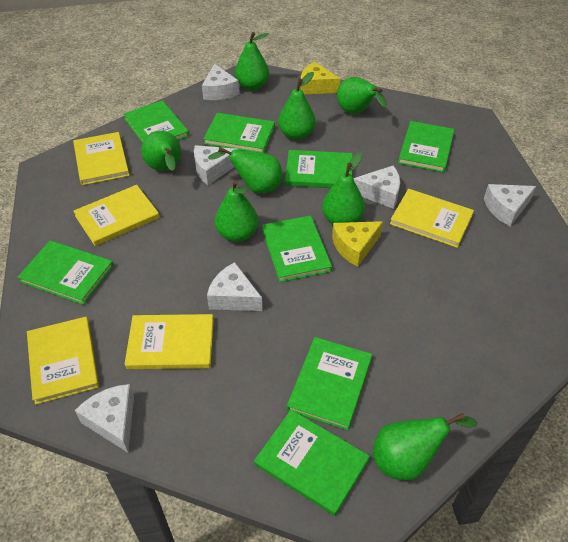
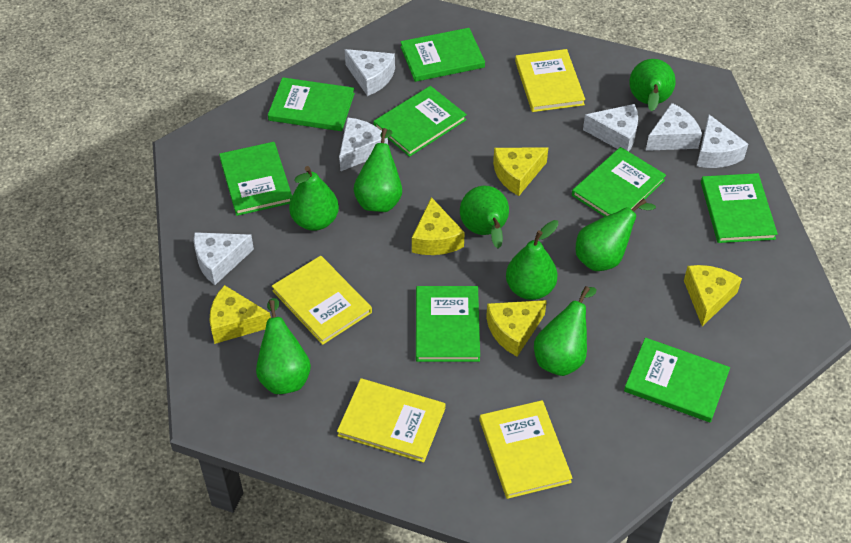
yellow book: 5 -> 4
yellow cheese: 2 -> 5

